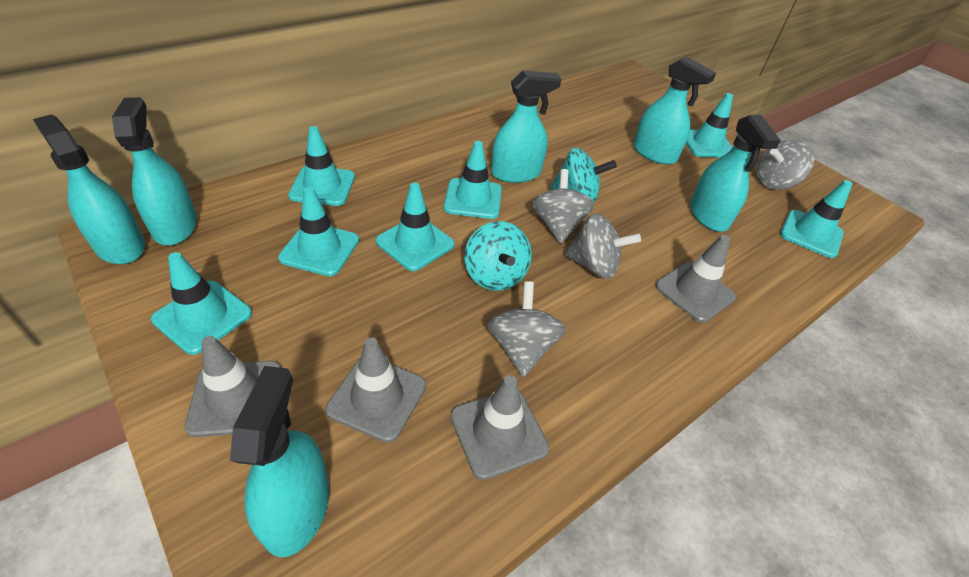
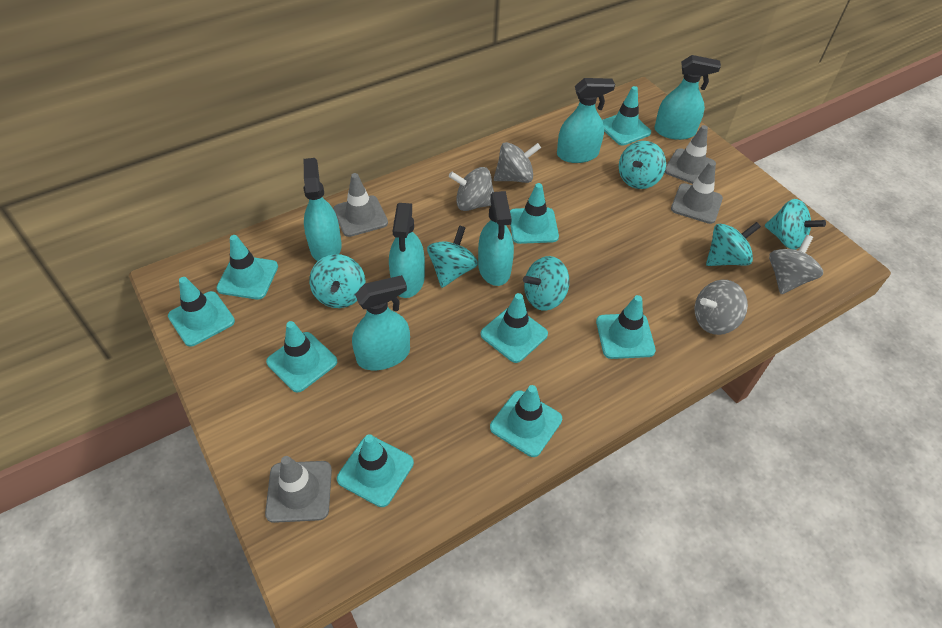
turquoise spinning top: 2 -> 6
turquoise traffic cone: 7 -> 9

